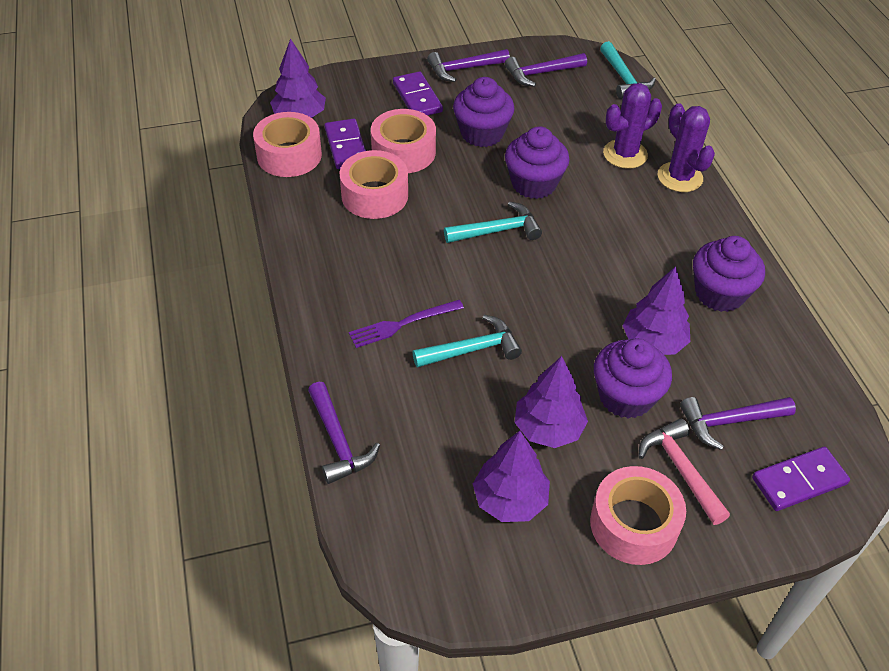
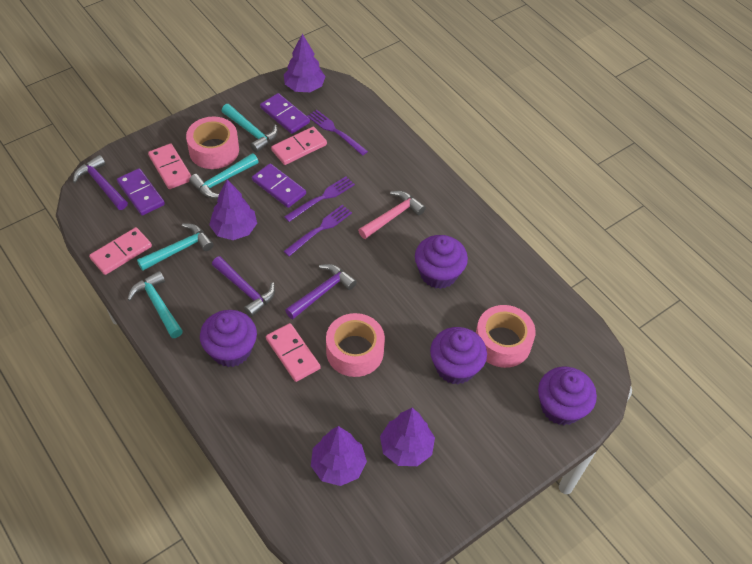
pink domino: 0 -> 4
pink tape: 4 -> 3
purple cactus: 2 -> 0
purple fork: 1 -> 3
purple hammer: 4 -> 3
turquoise hammer: 3 -> 4

